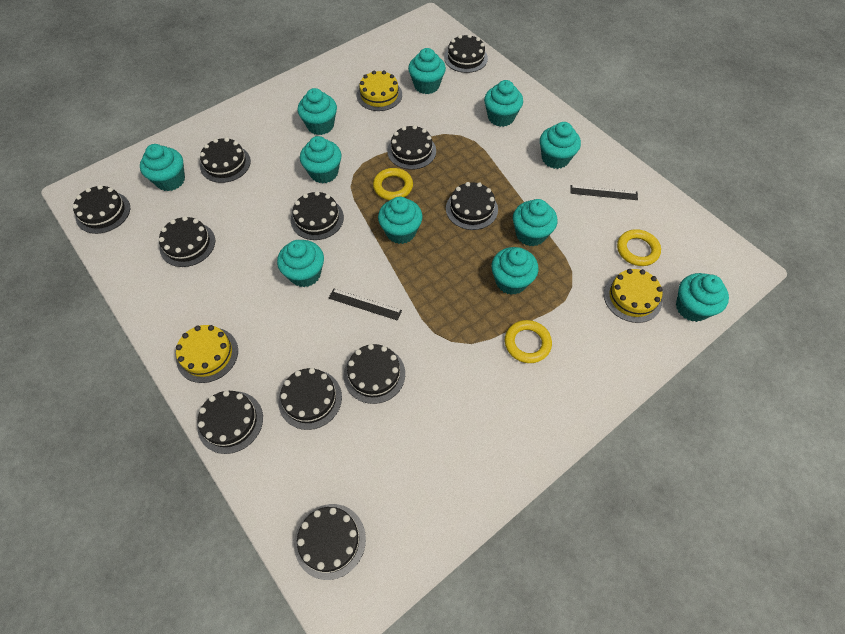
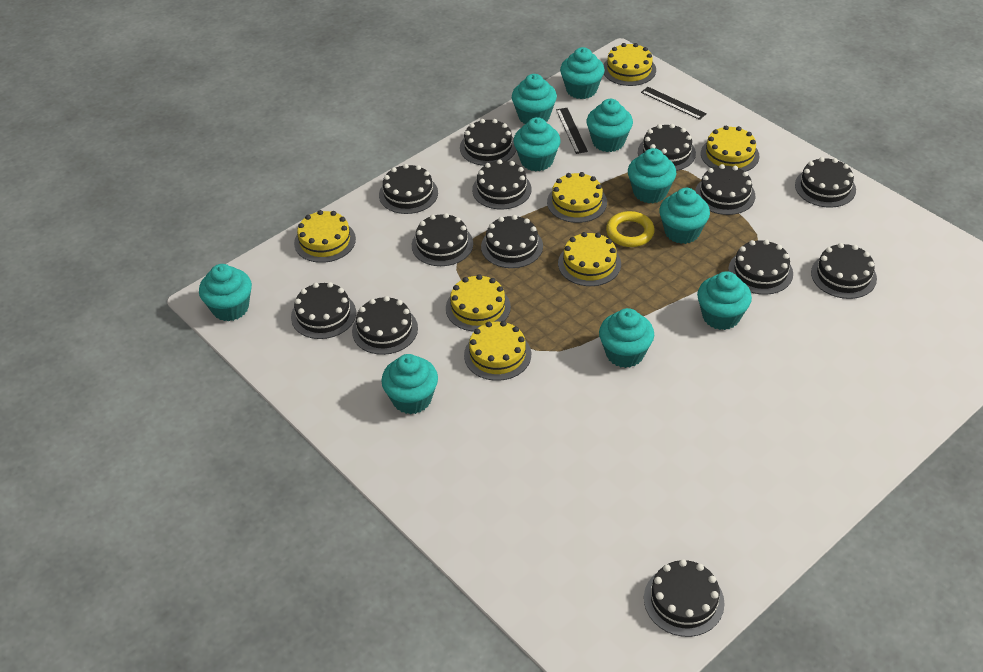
black cake: 11 -> 13
turquoise cupcake: 11 -> 10
yellow cake: 3 -> 7
yellow ring: 3 -> 1

